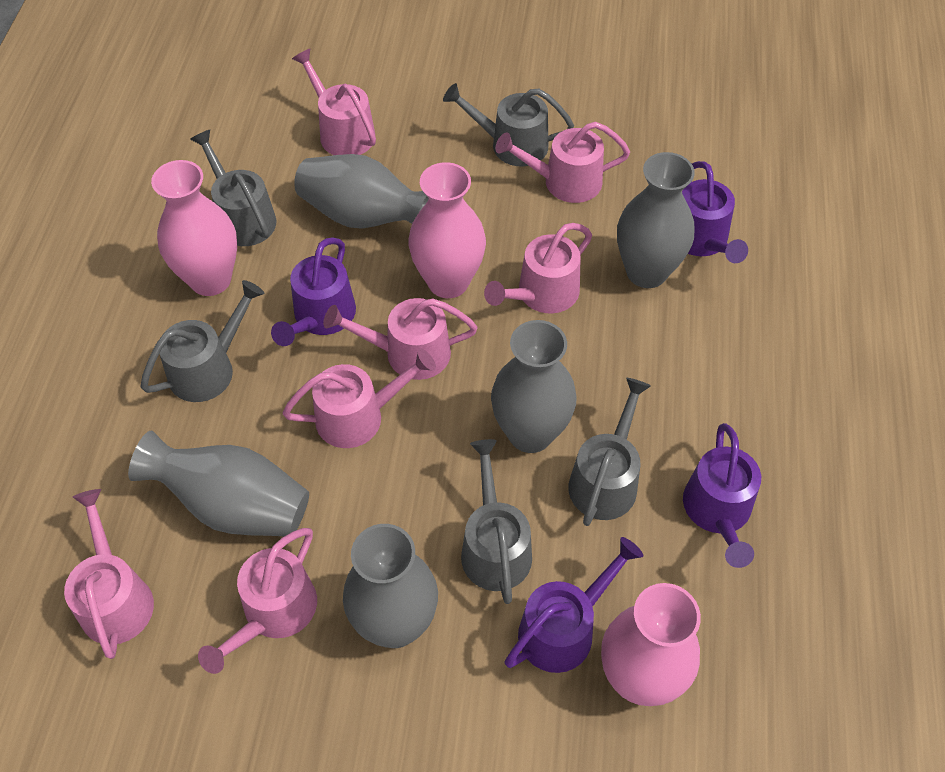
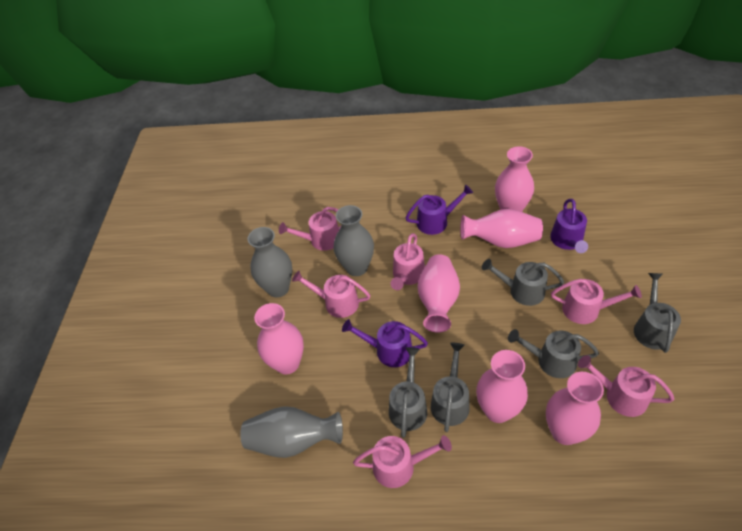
grey vase: 5 -> 3
pink vase: 3 -> 6
pink watering can: 7 -> 6
purple watering can: 4 -> 3

